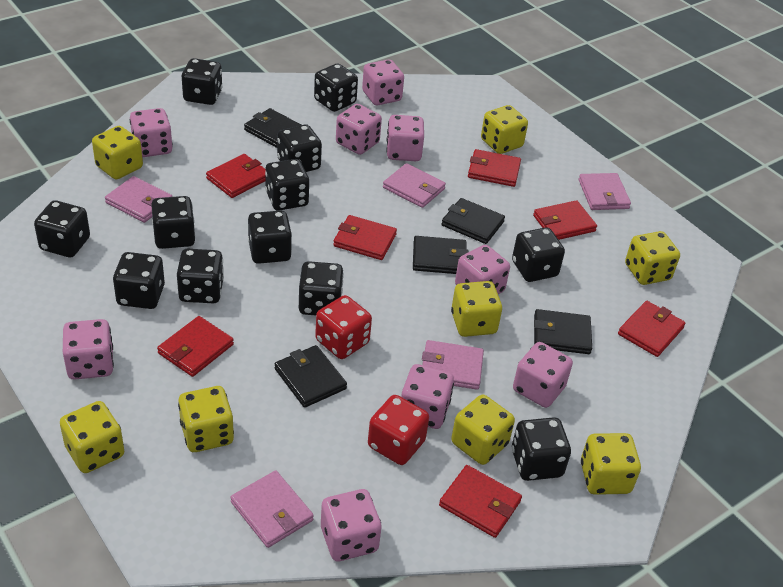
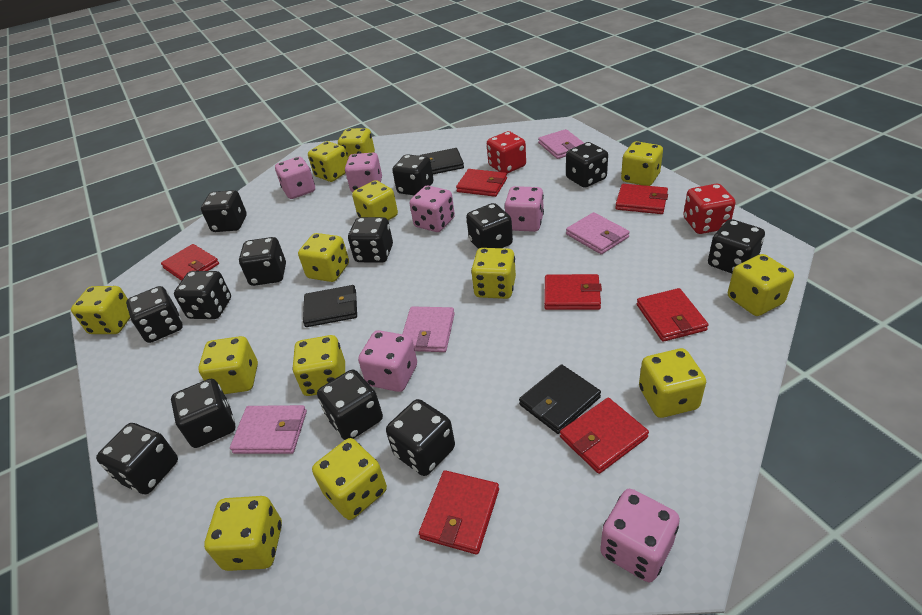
black dice: 12 -> 13
black wallet: 5 -> 3
pink dice: 9 -> 6
pink wallet: 5 -> 4
yellow dice: 8 -> 13

